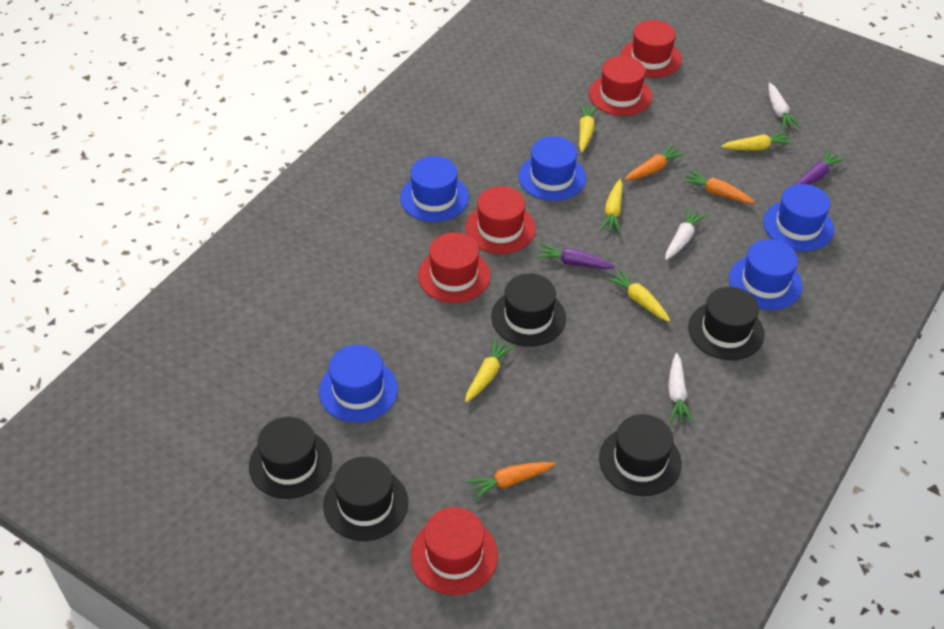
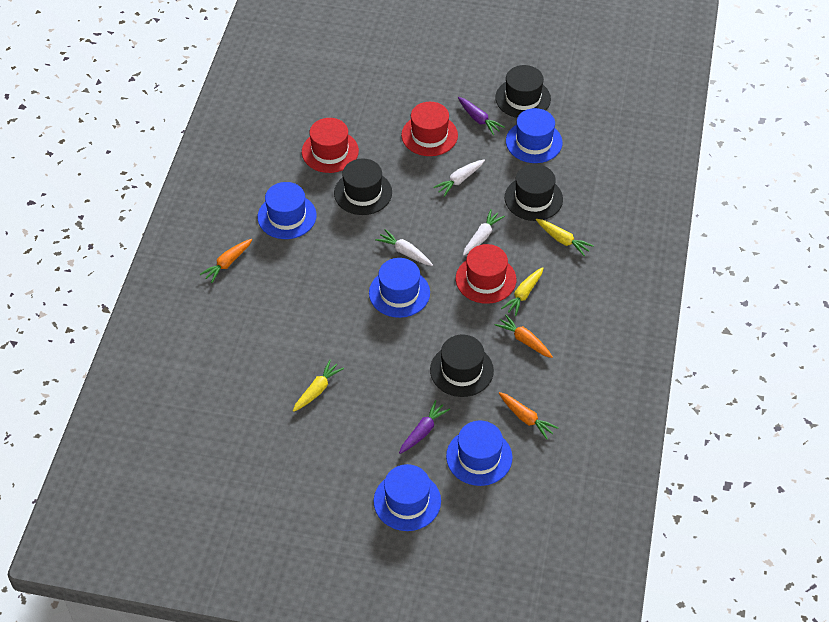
black hat: 5 -> 4
red hat: 5 -> 3
yellow carrot: 5 -> 3

